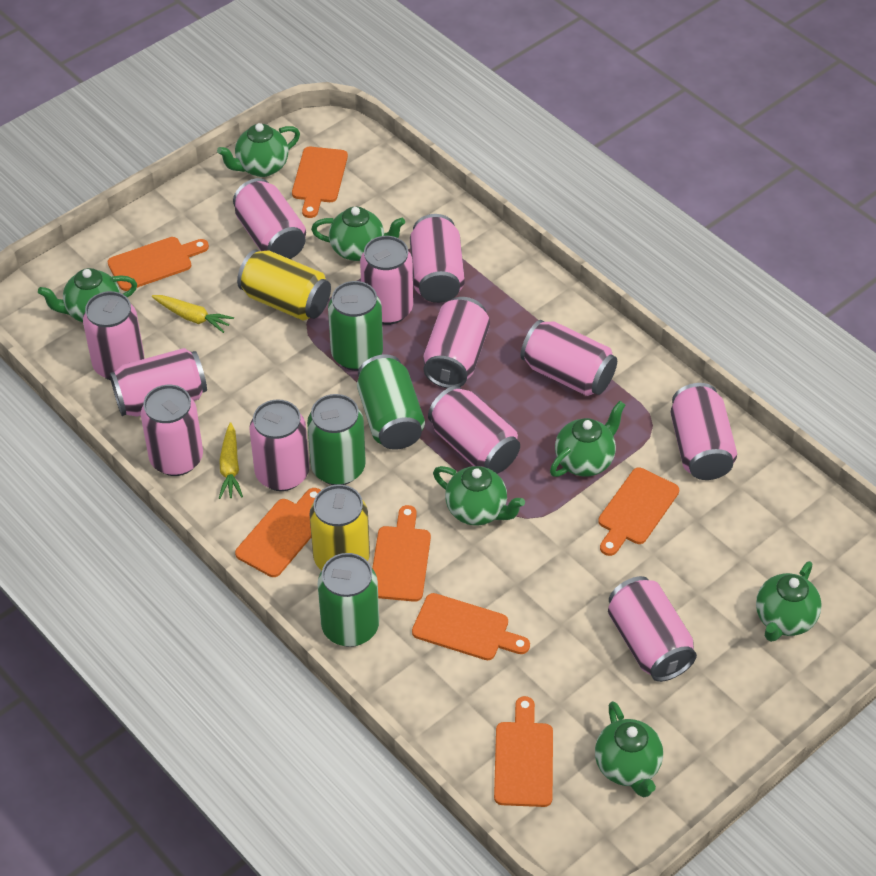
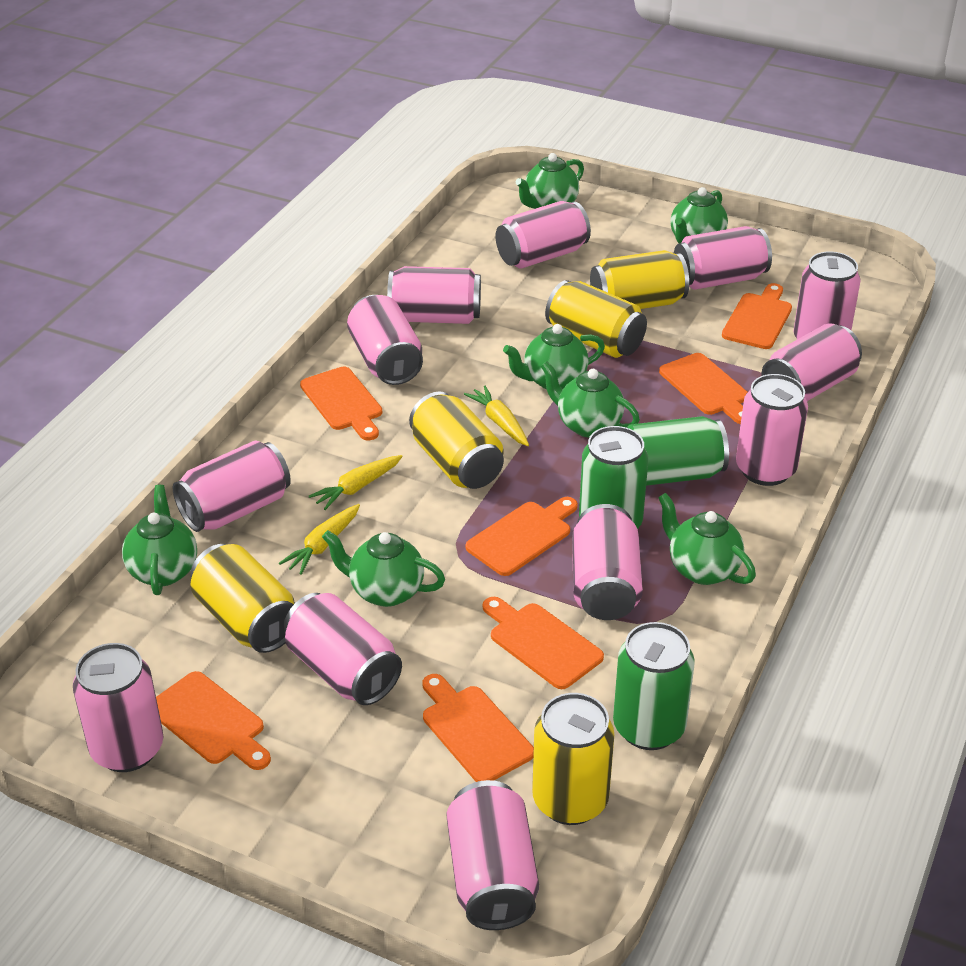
green can: 4 -> 3
yellow can: 2 -> 5
yellow carrot: 2 -> 3

